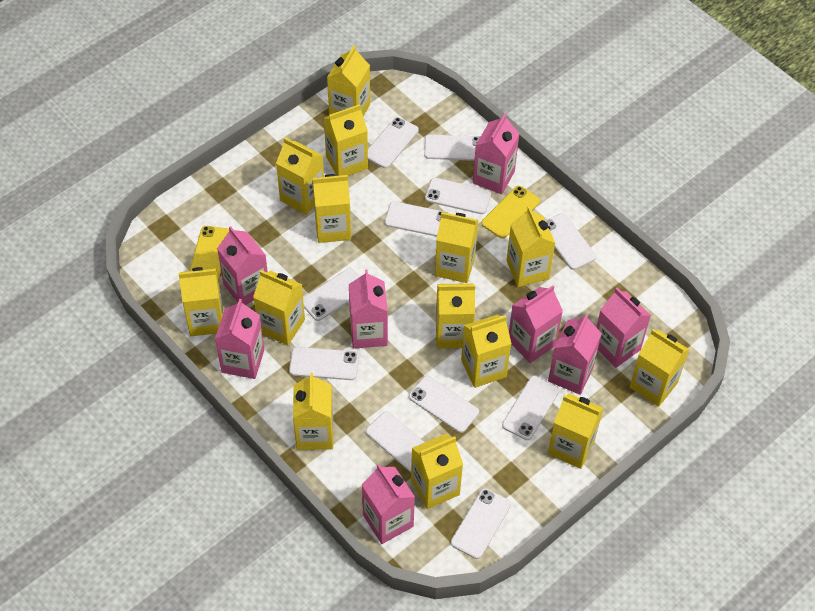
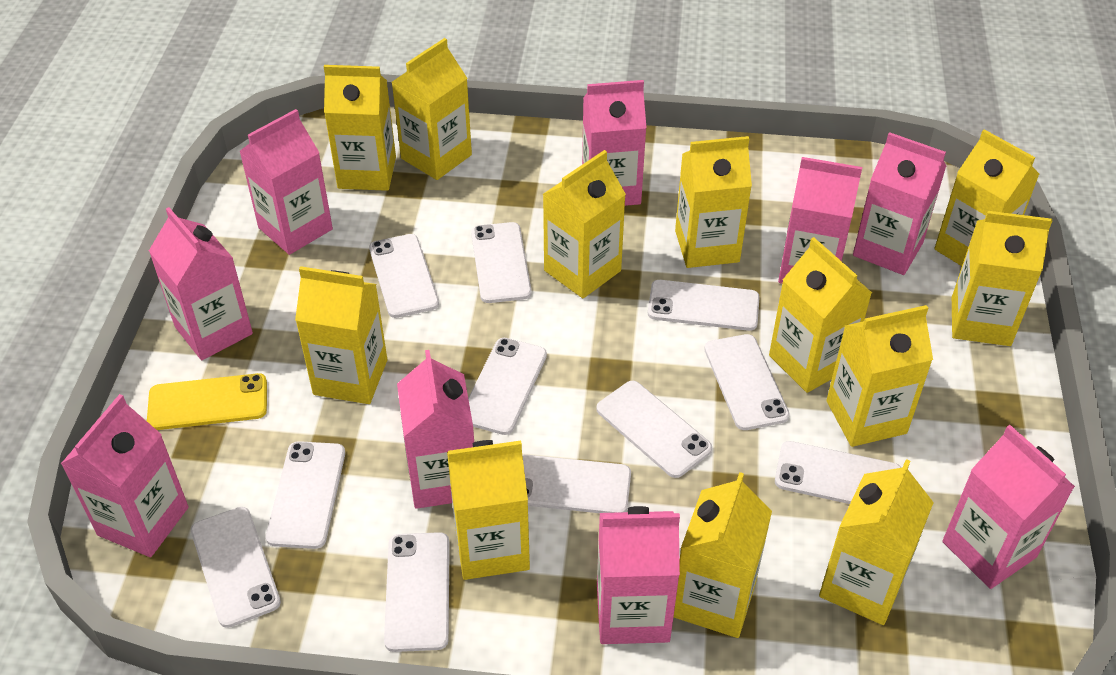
pink carton: 8 -> 9
yellow carton: 14 -> 12
yellow phone: 2 -> 1

